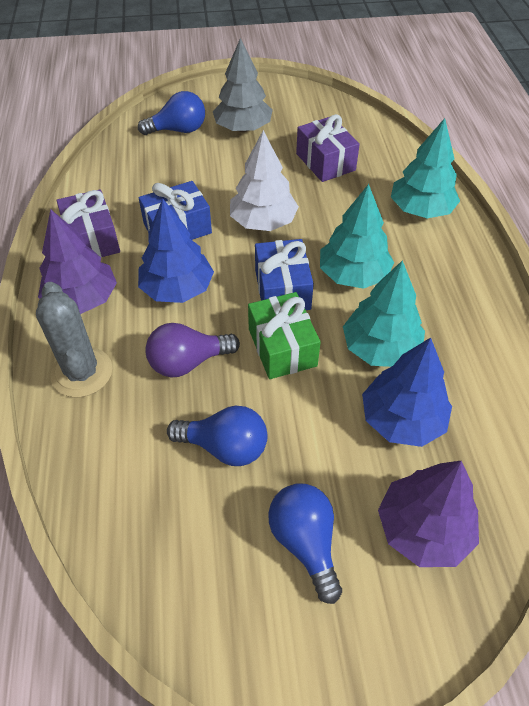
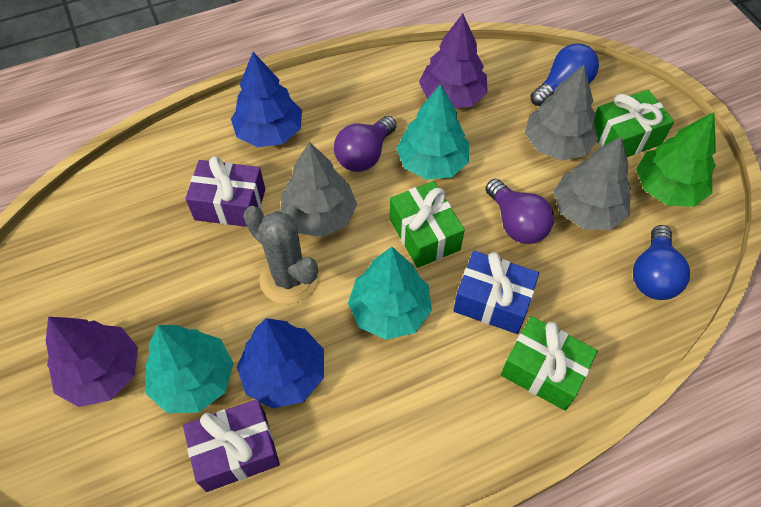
blue gift: 2 -> 1
blue light bulb: 3 -> 2
green gift: 1 -> 3
green tree: 0 -> 1
grey tree: 1 -> 3
purple light bulb: 1 -> 2
white tree: 1 -> 0

